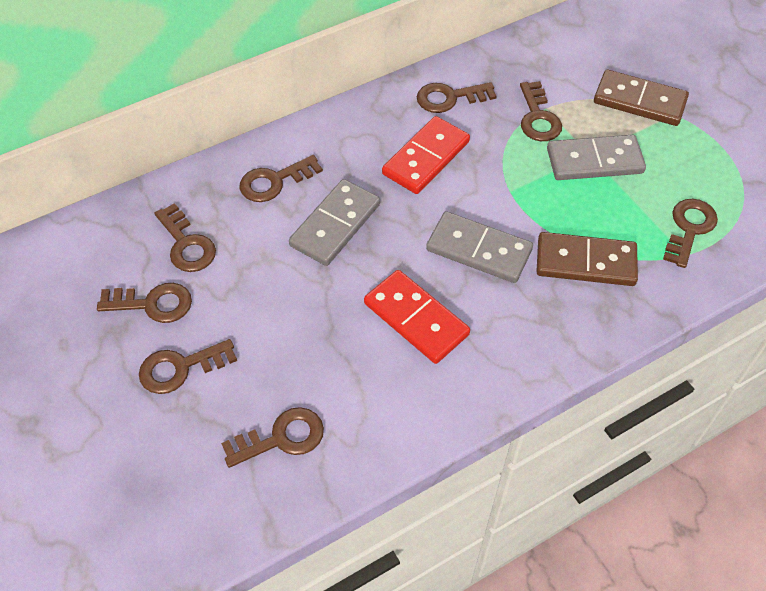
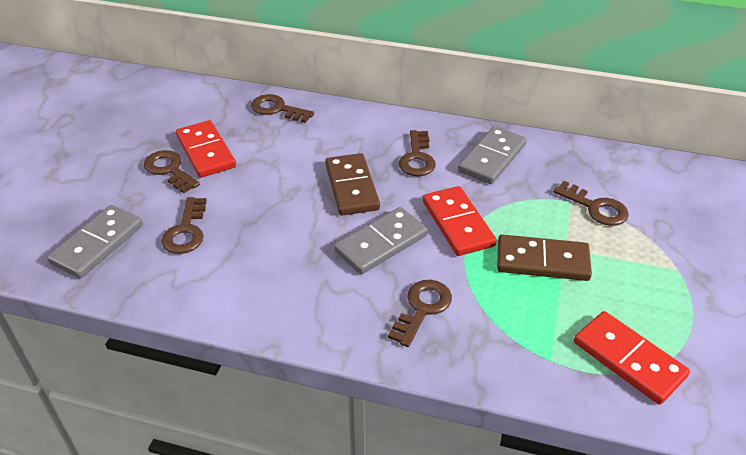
brown key: 8 -> 6
red domino: 2 -> 3

